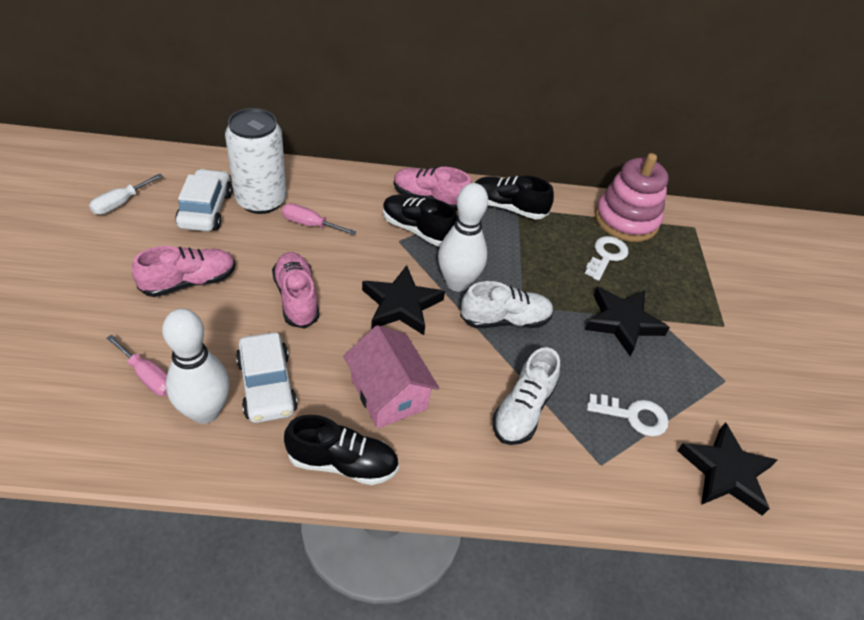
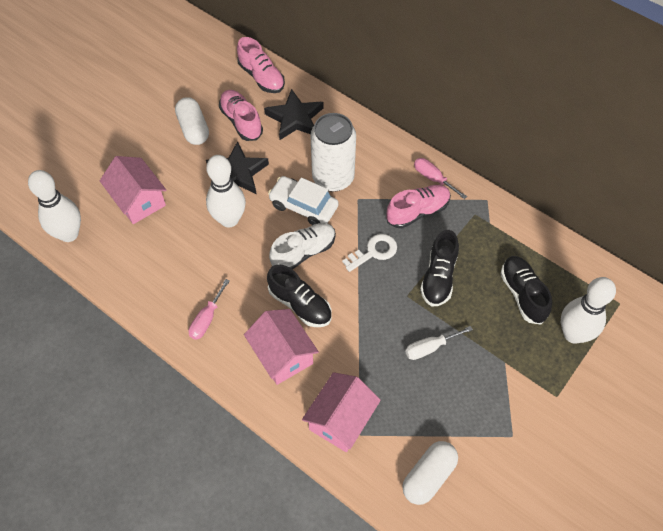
black star: 3 -> 2
pink house: 1 -> 3
pink stacking toy: 1 -> 0
white bowling pin: 2 -> 3
white capsule: 0 -> 2
white car: 2 -> 1
white key: 2 -> 1
white shoe: 2 -> 1

